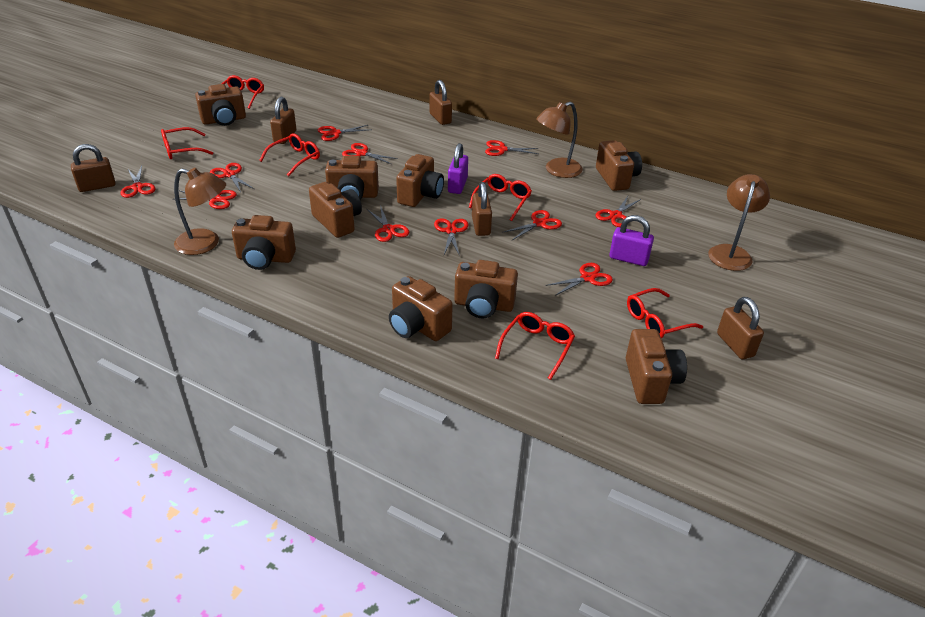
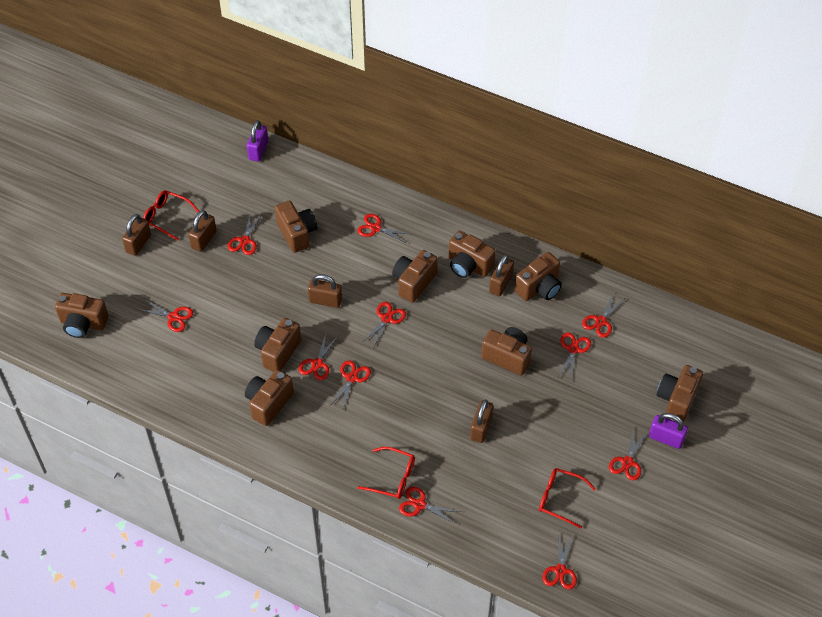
brown lamp: 3 -> 0
red glasses: 6 -> 3

